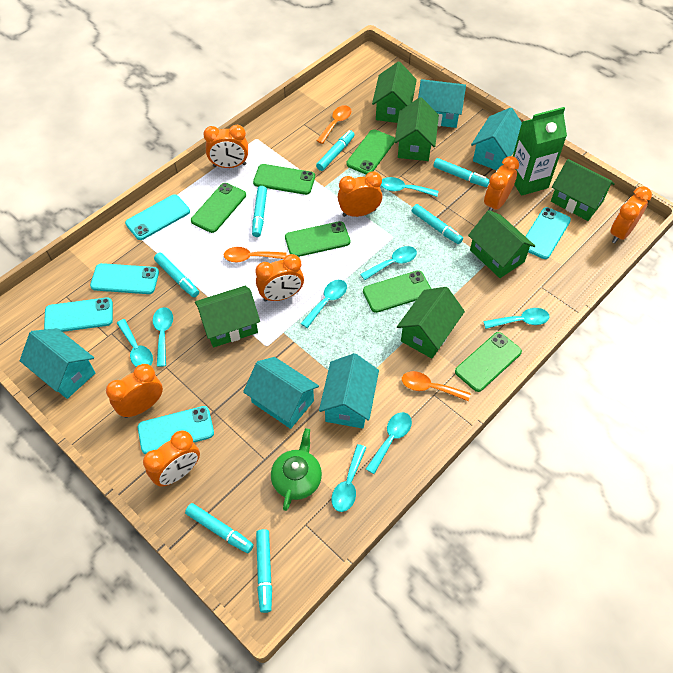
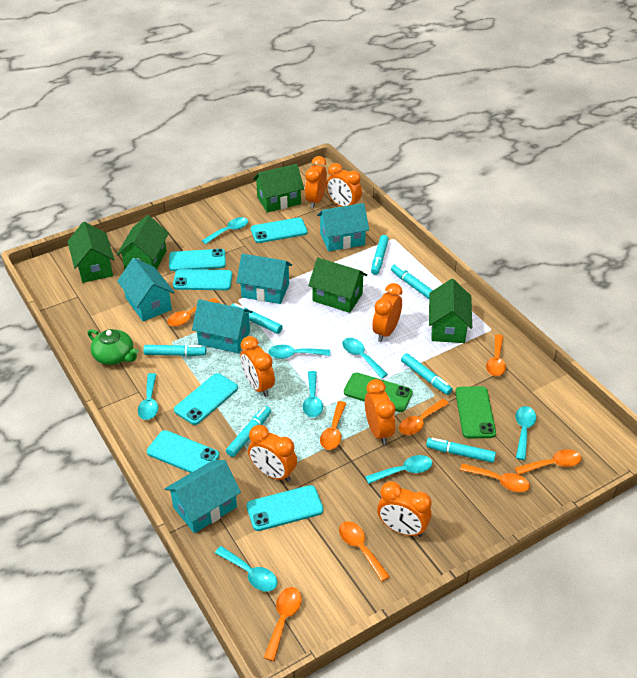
green carton: 1 -> 0
green house: 6 -> 5
green phone: 6 -> 2
orange spoon: 3 -> 8
turquoise phone: 5 -> 6

